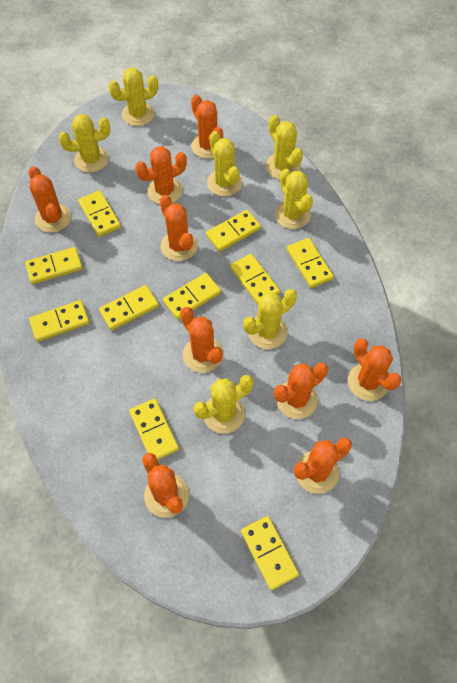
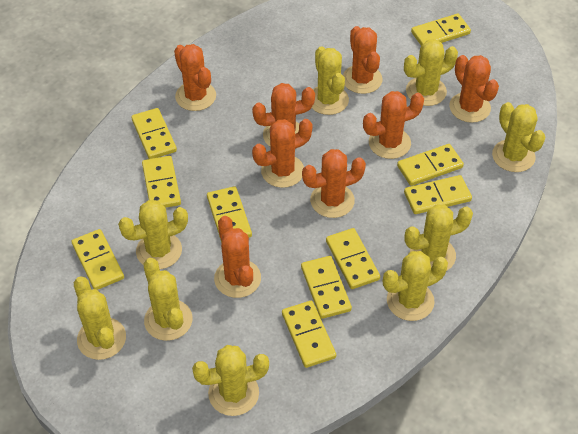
orange cactus: 9 -> 8
yellow cactus: 7 -> 9

